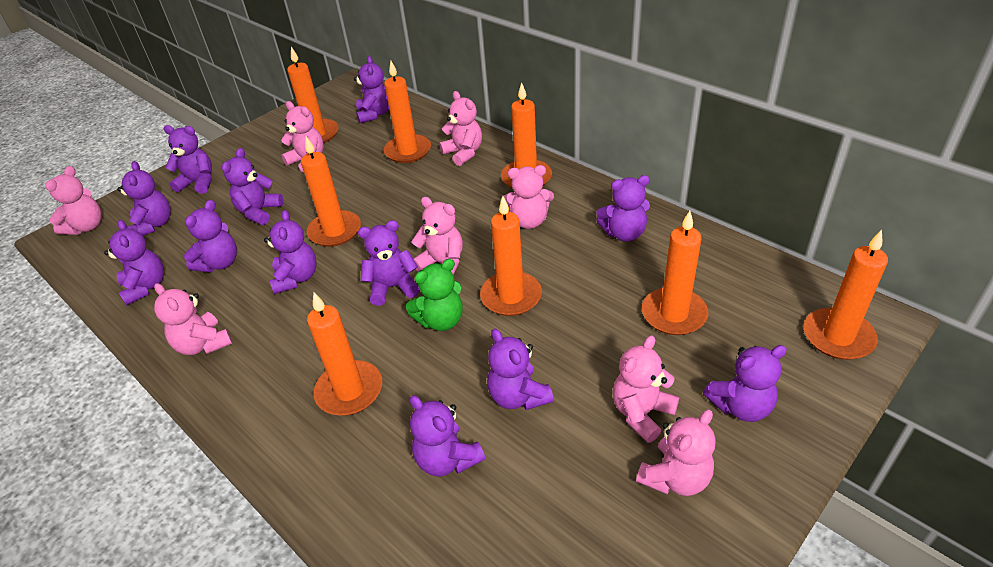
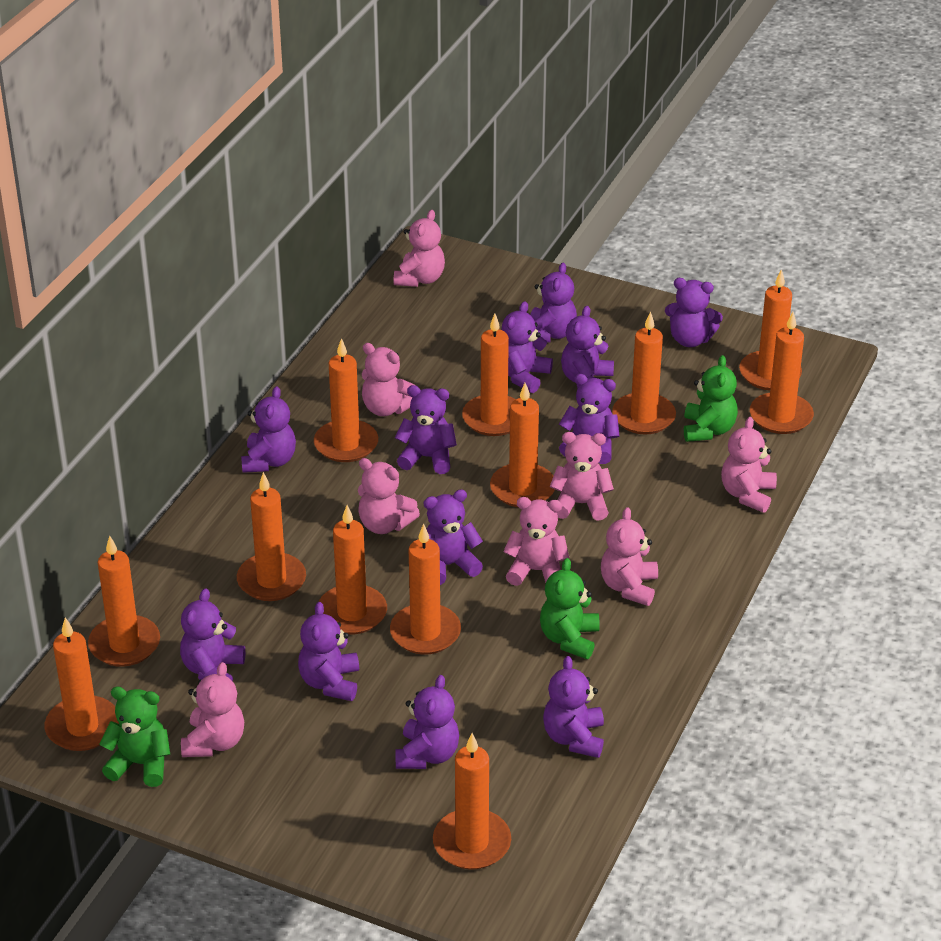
green teddy bear: 1 -> 3
orange candle: 8 -> 12

